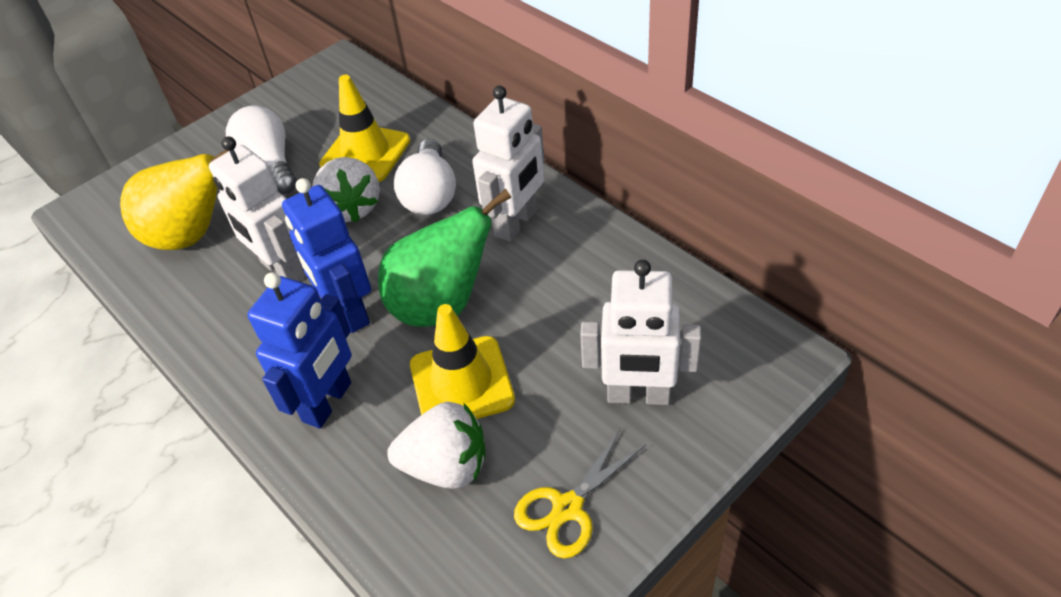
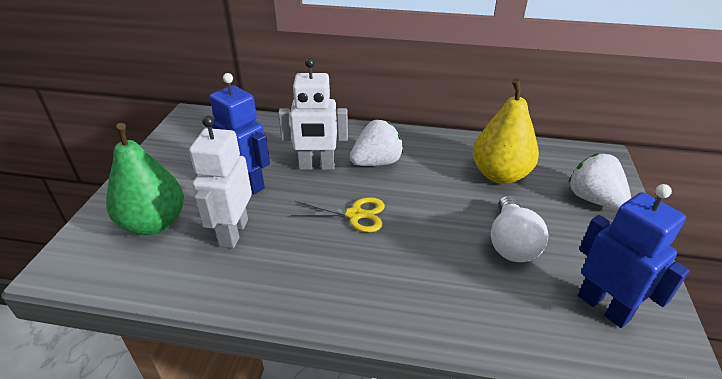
white light bulb: 2 -> 1
white robot: 3 -> 2
yellow traffic cone: 2 -> 0

